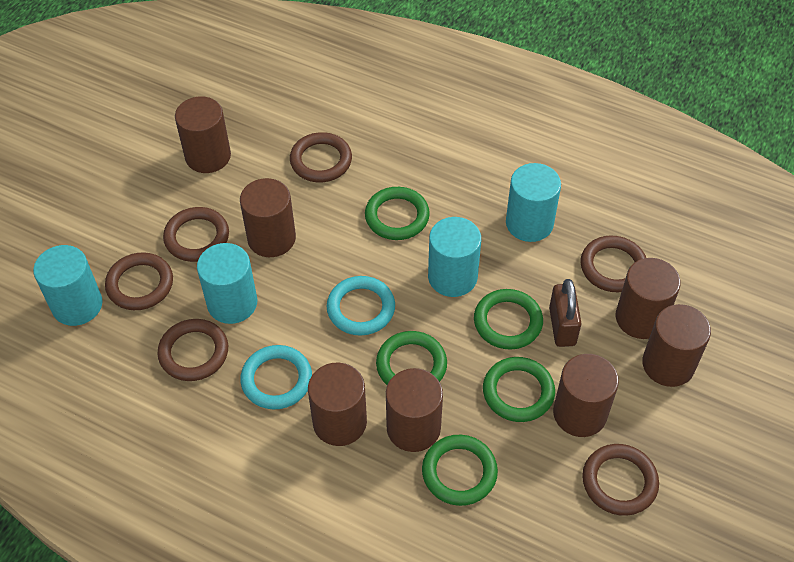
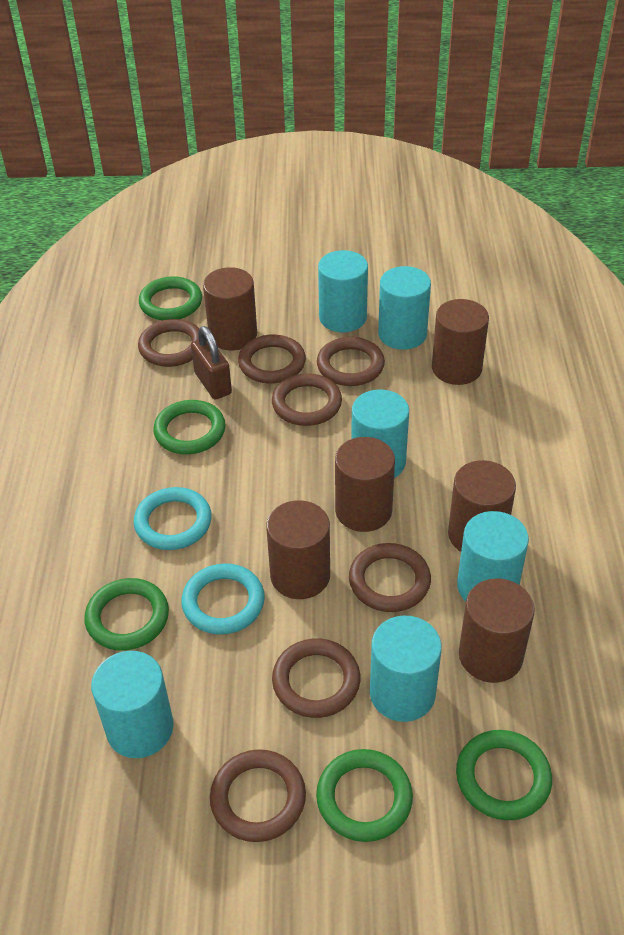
brown cylinder: 7 -> 6
brown ring: 6 -> 7
turquoise cylinder: 4 -> 6

